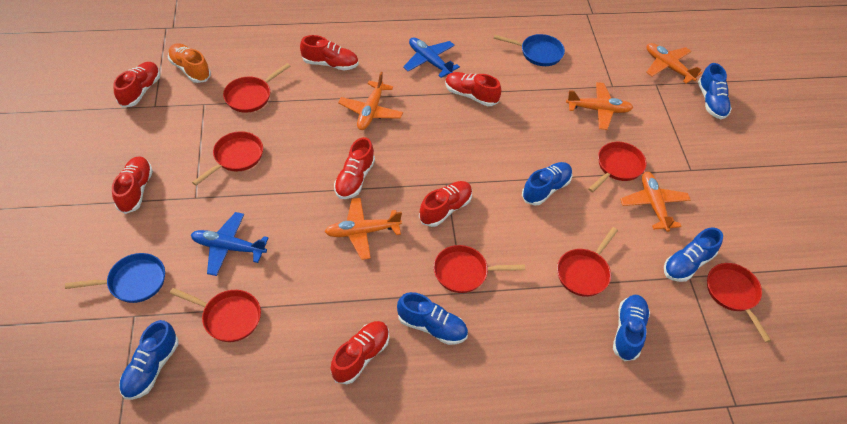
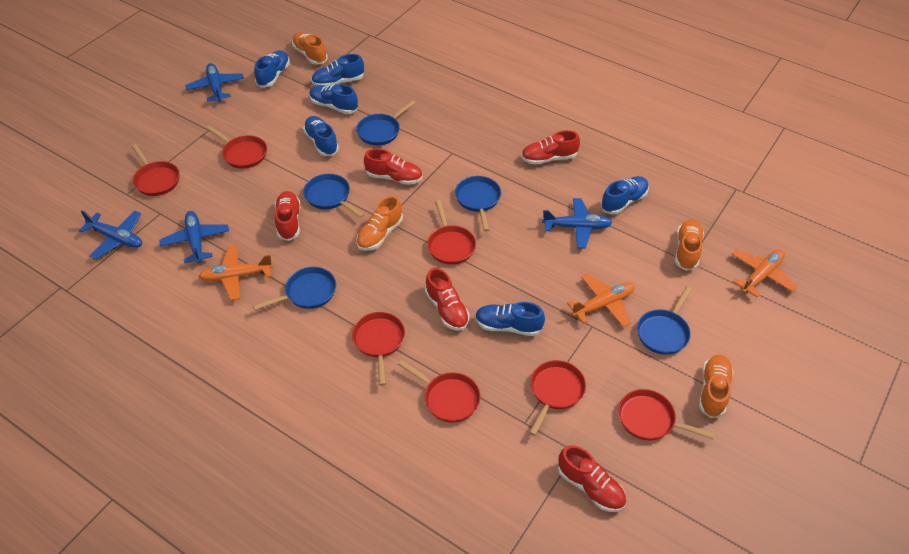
blue pan: 2 -> 5
blue plane: 2 -> 4
orange plane: 5 -> 3
orange shoe: 1 -> 4
red shoe: 7 -> 5

